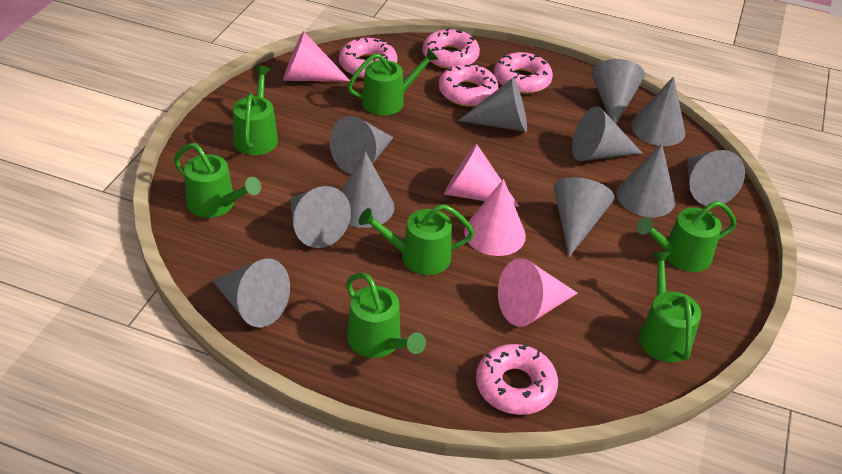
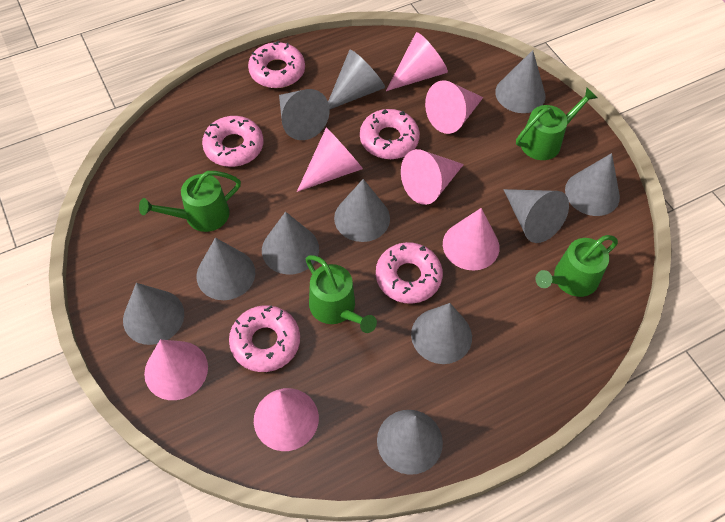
green watering can: 7 -> 4
pink cone: 4 -> 7

